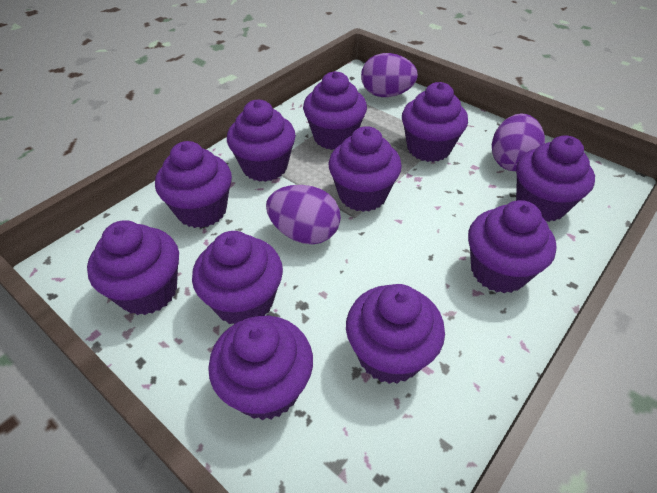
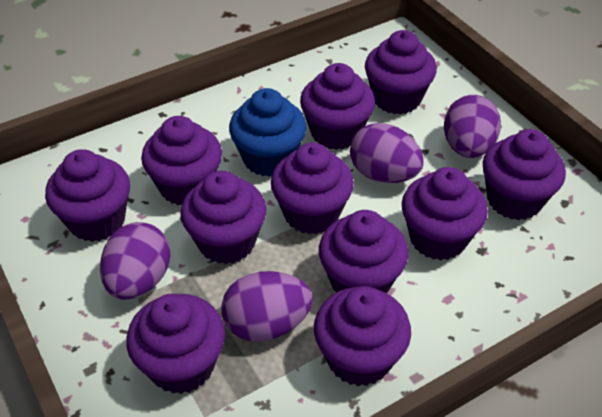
blue cupcake: 0 -> 1
purple egg: 3 -> 4

